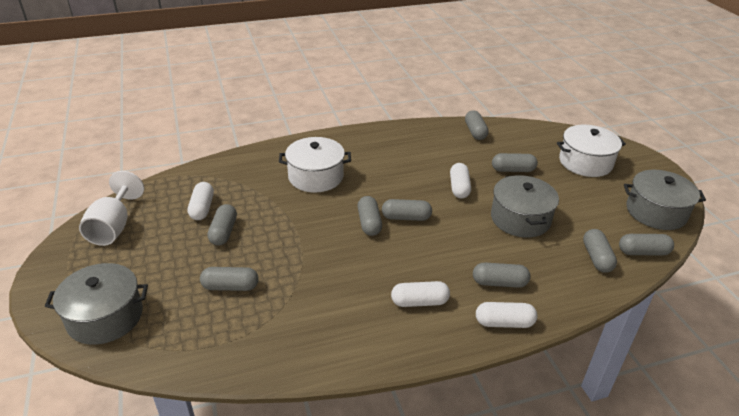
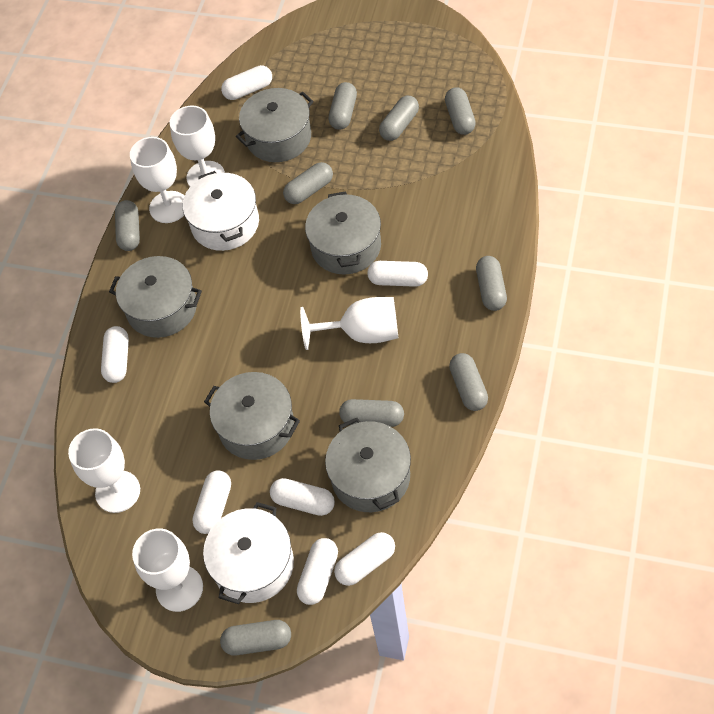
grey pot: 3 -> 5
white capsule: 4 -> 7
white goblet: 1 -> 5

